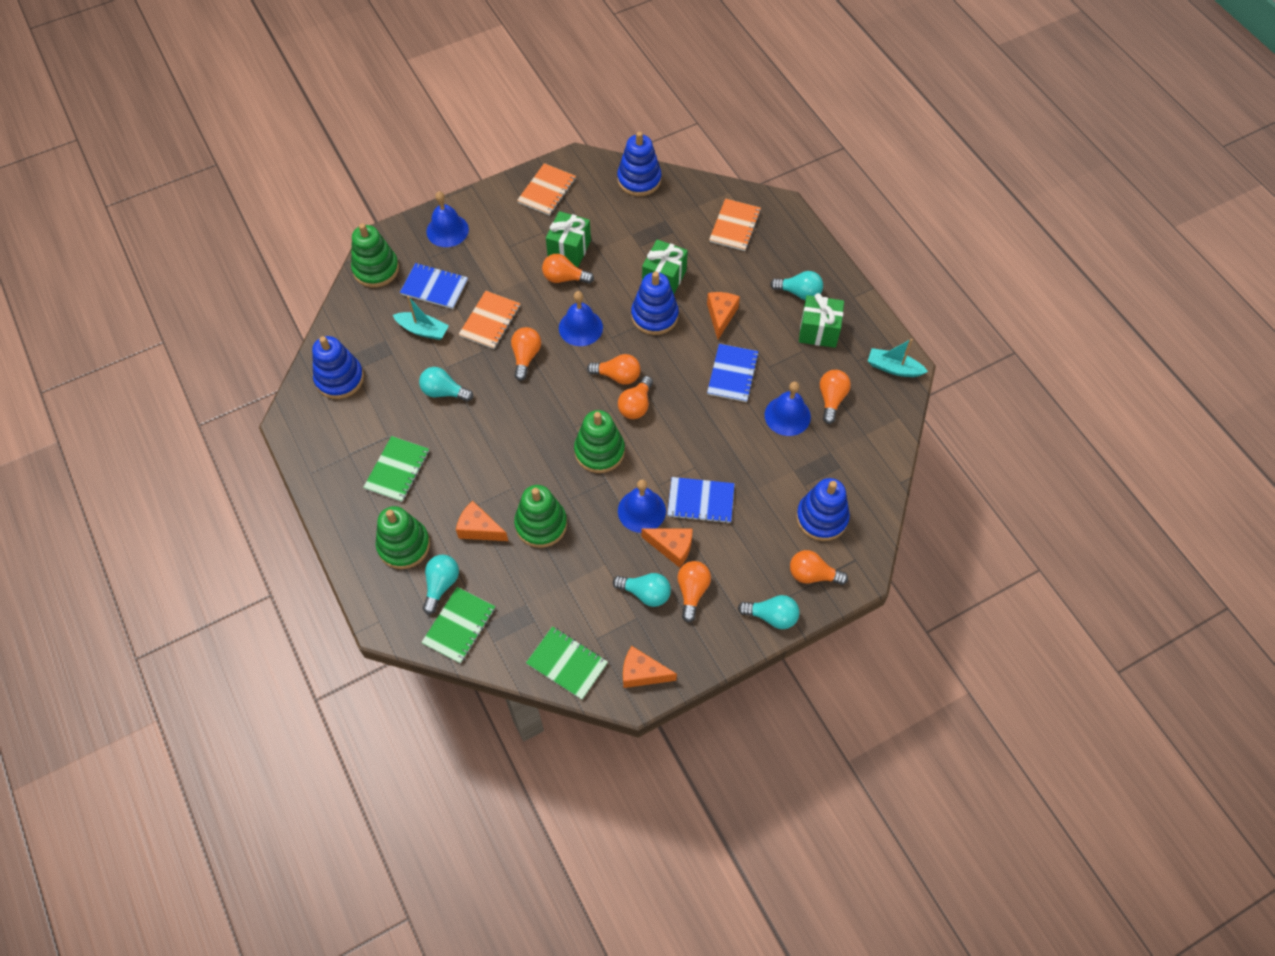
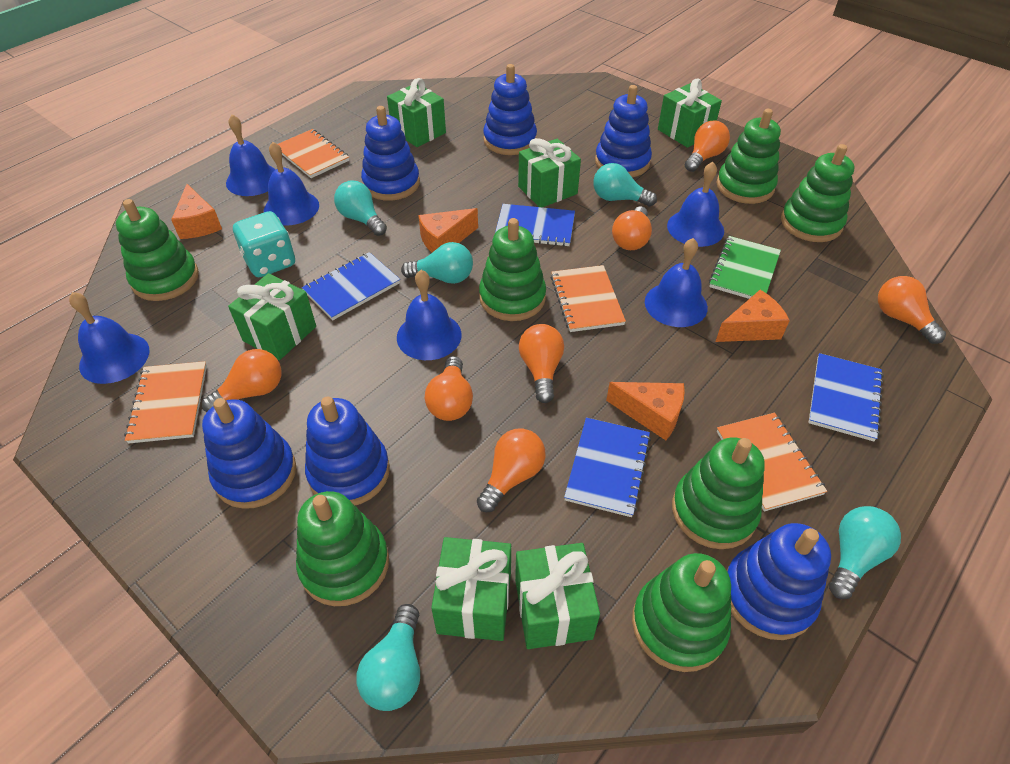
blue bell: 4 -> 6
blue notebook: 3 -> 4
blue stacking toy: 4 -> 6
green gift: 3 -> 6
green notebook: 3 -> 1
green stacking toy: 4 -> 7
orange notebook: 3 -> 4
turquoise boat: 2 -> 0
turquoise dice: 0 -> 1

